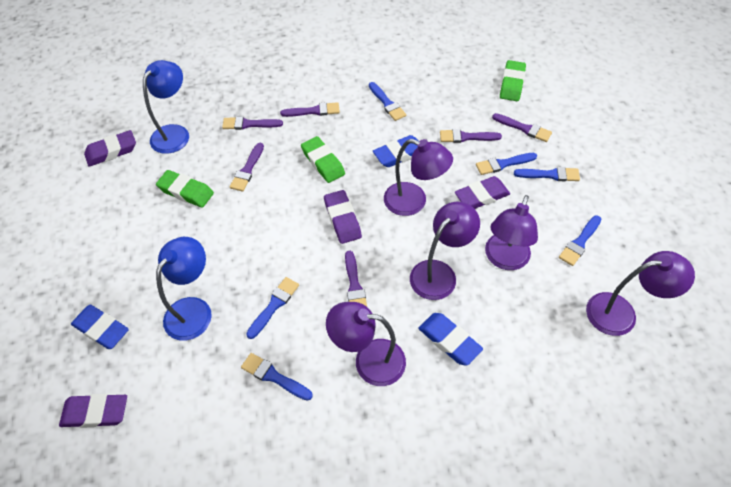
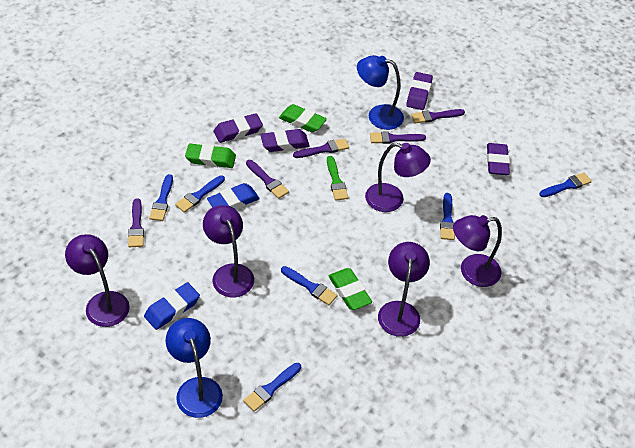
blue eraser: 3 -> 2
green brush: 0 -> 1
purple brush: 6 -> 5

